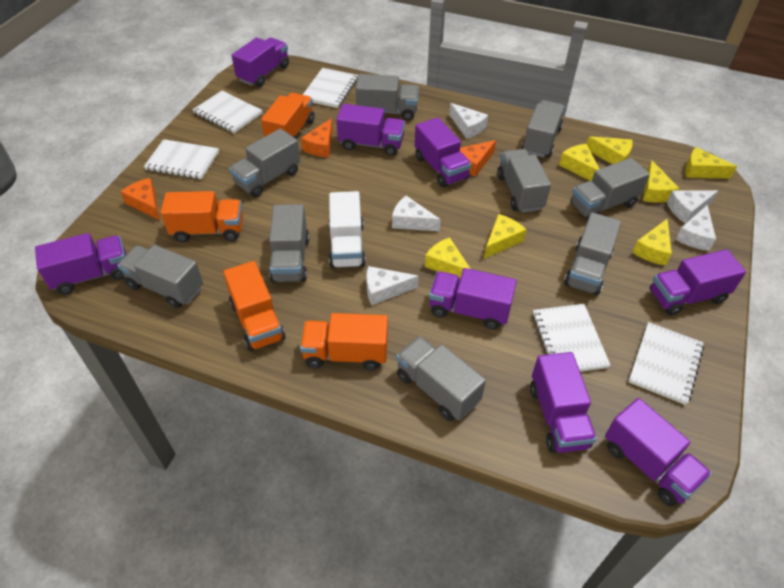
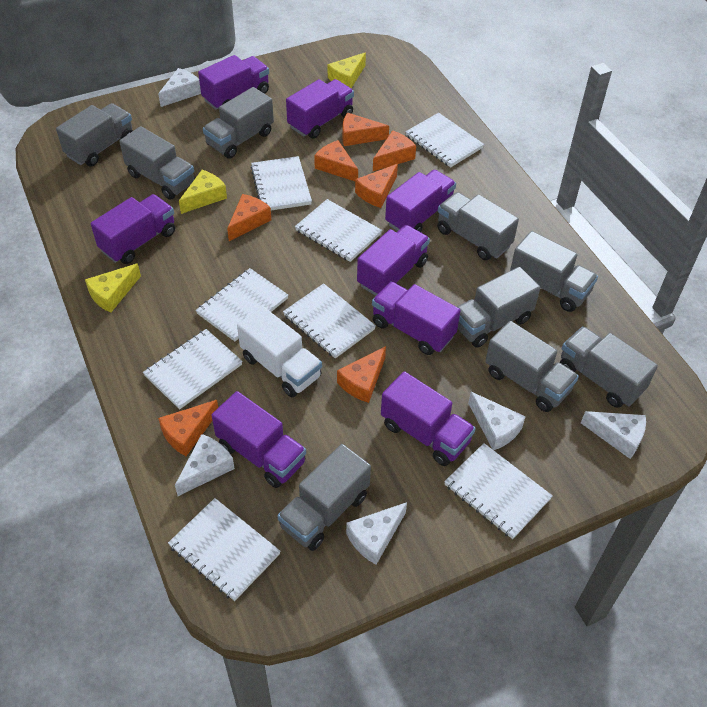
orange cheese: 3 -> 7
orange truck: 4 -> 0
white notebook: 5 -> 8
yellow cheese: 7 -> 3

